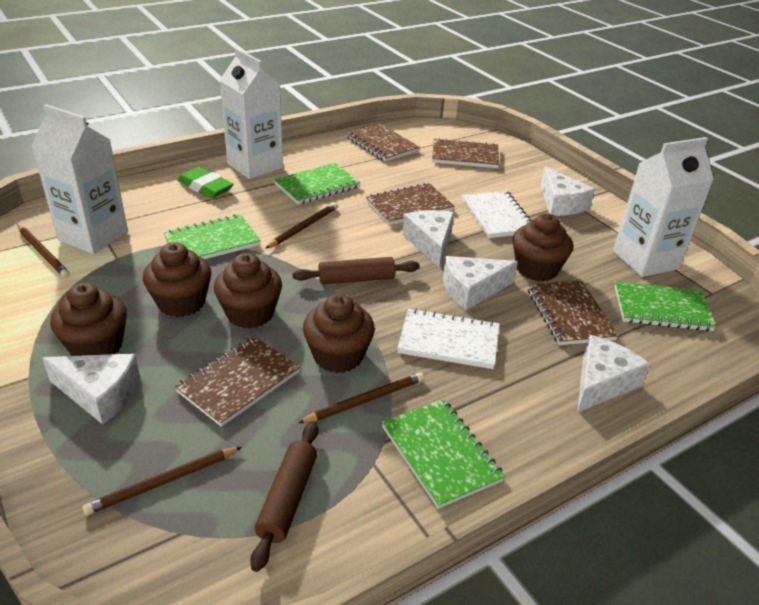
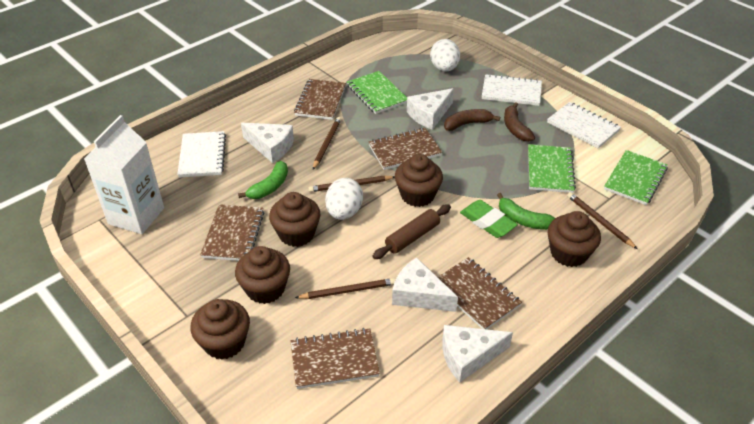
brown banana: 0 -> 2
brown rolling pin: 2 -> 1
green banana: 0 -> 2
green notebook: 4 -> 3
white carton: 3 -> 1
white cheese: 5 -> 4
white egg: 0 -> 2
white notebook: 2 -> 3

